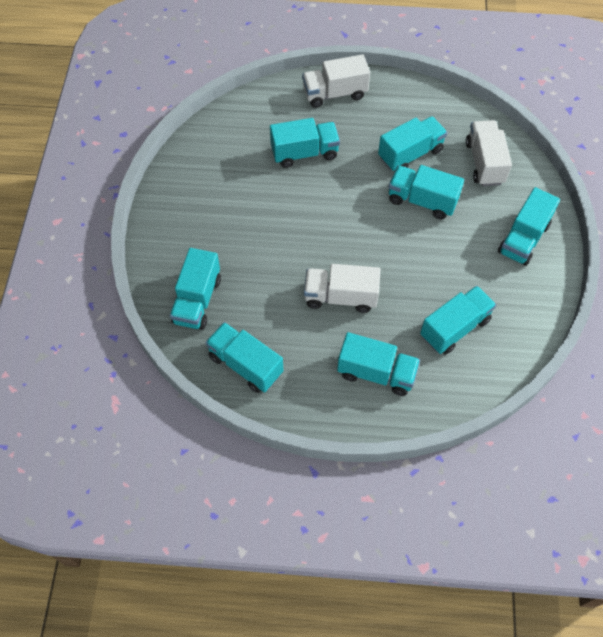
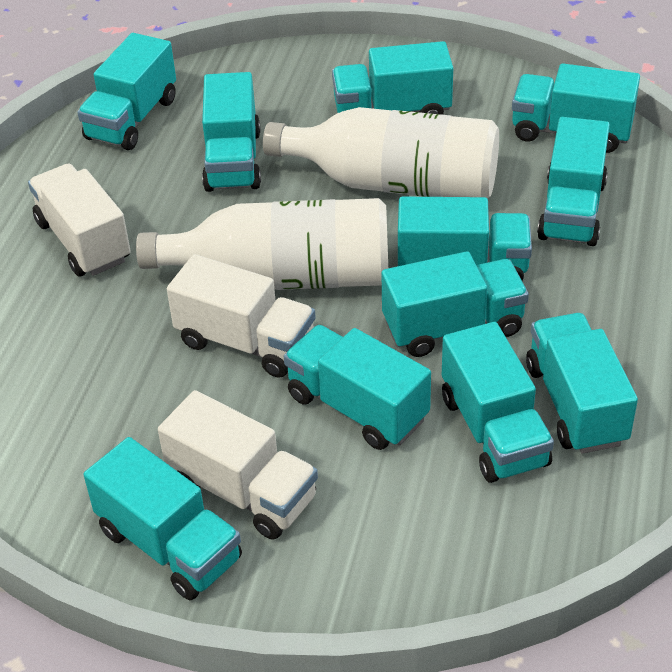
turquoise truck: 8 -> 11
white bottle: 0 -> 2

